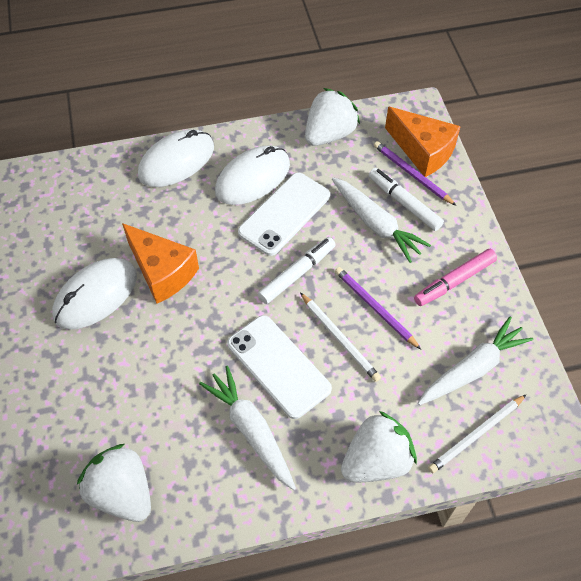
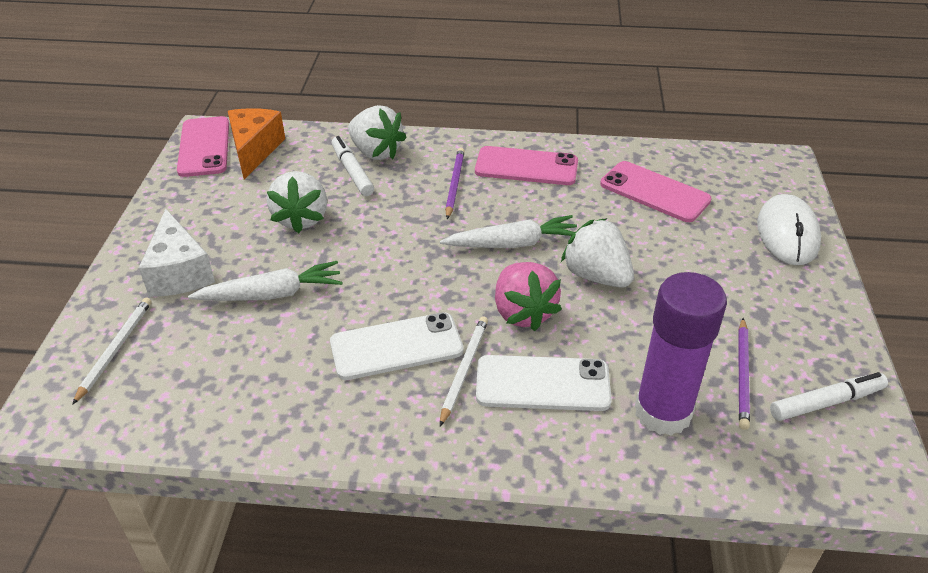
orange cheese: 2 -> 1
pink marker: 1 -> 0
pink phone: 0 -> 3
pink strawberry: 0 -> 1
purple glue stick: 0 -> 1
white carrot: 3 -> 2
white cheese: 0 -> 1
white mouse: 3 -> 1

